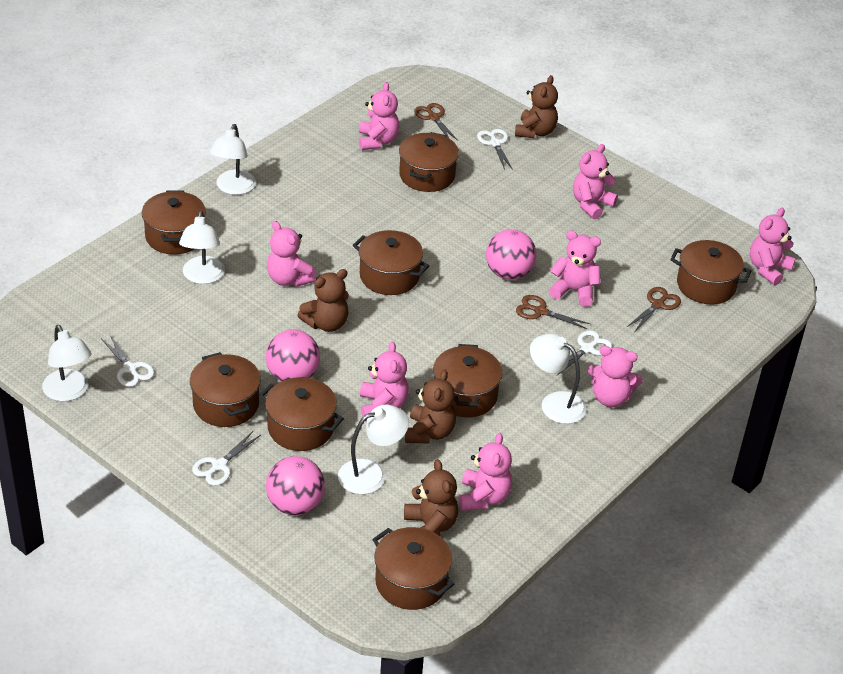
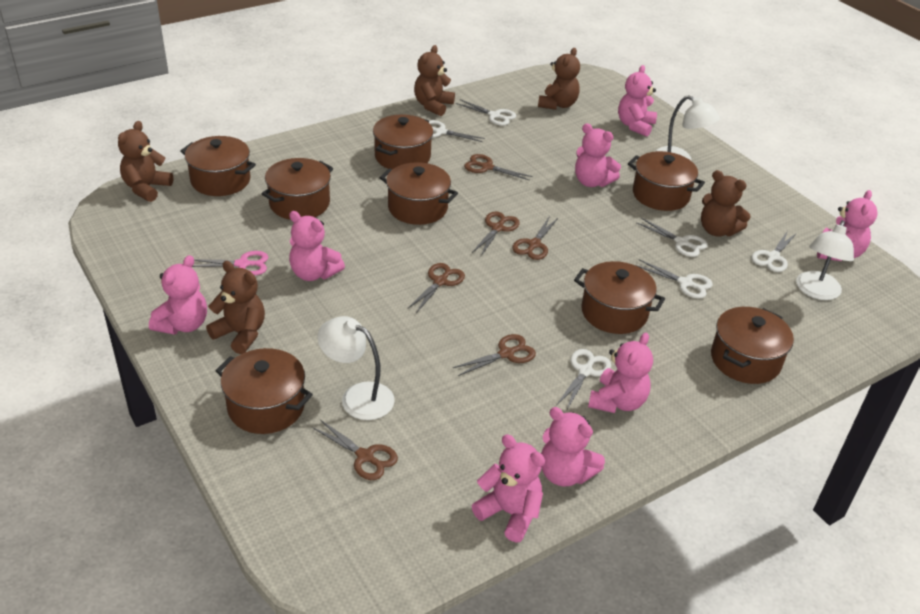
brown scissors: 3 -> 6
brown teddy bear: 4 -> 5
pink ball: 3 -> 0
pink scissors: 0 -> 1
white lamp: 5 -> 3
white scissors: 4 -> 6

